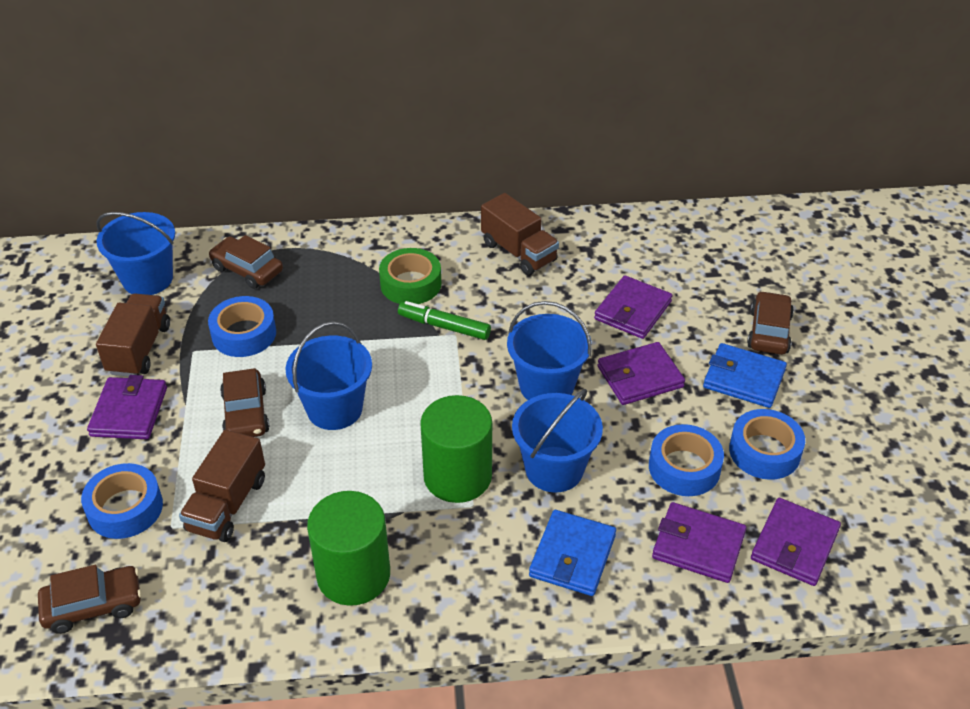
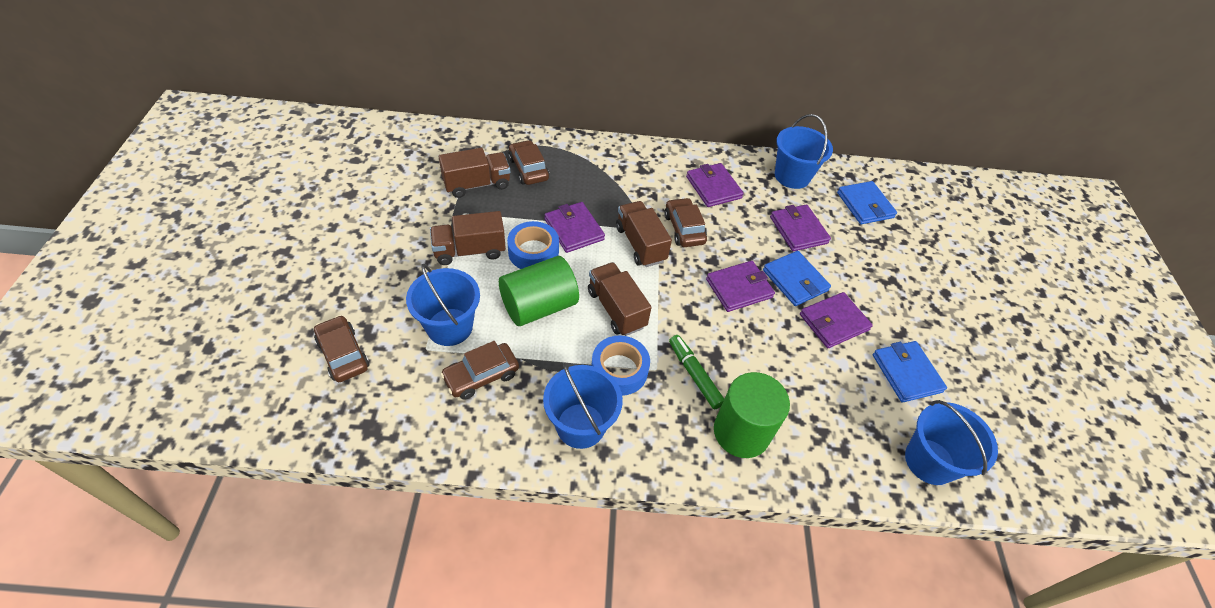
blue tape: 4 -> 2
blue wallet: 2 -> 3
brown truck: 3 -> 4
green tape: 1 -> 0

